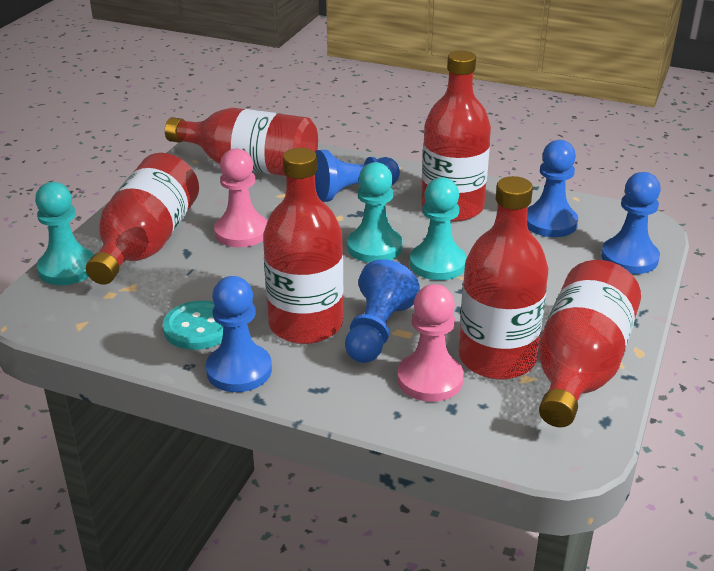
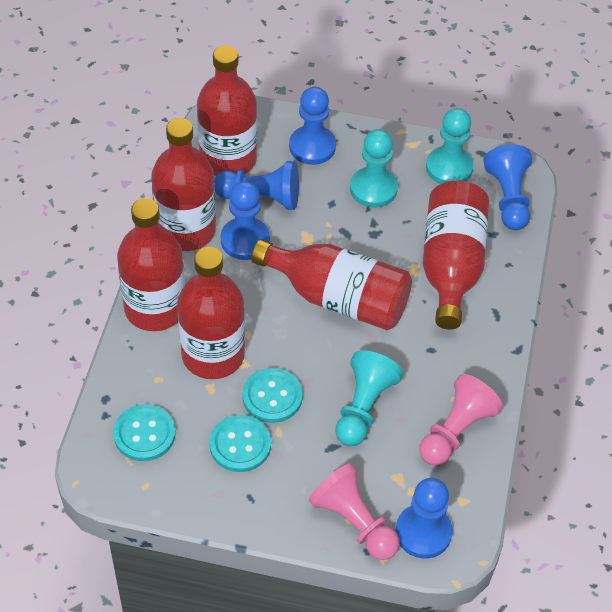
turquoise button: 1 -> 3

